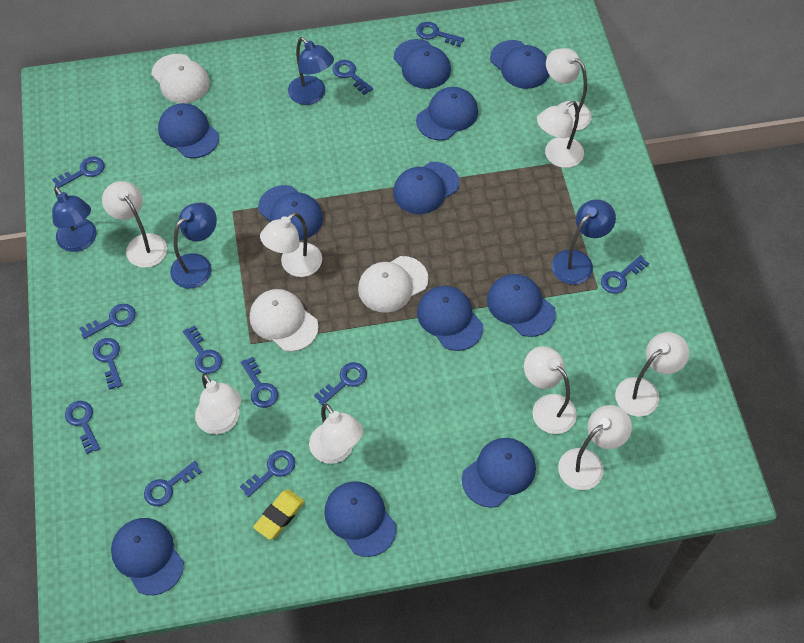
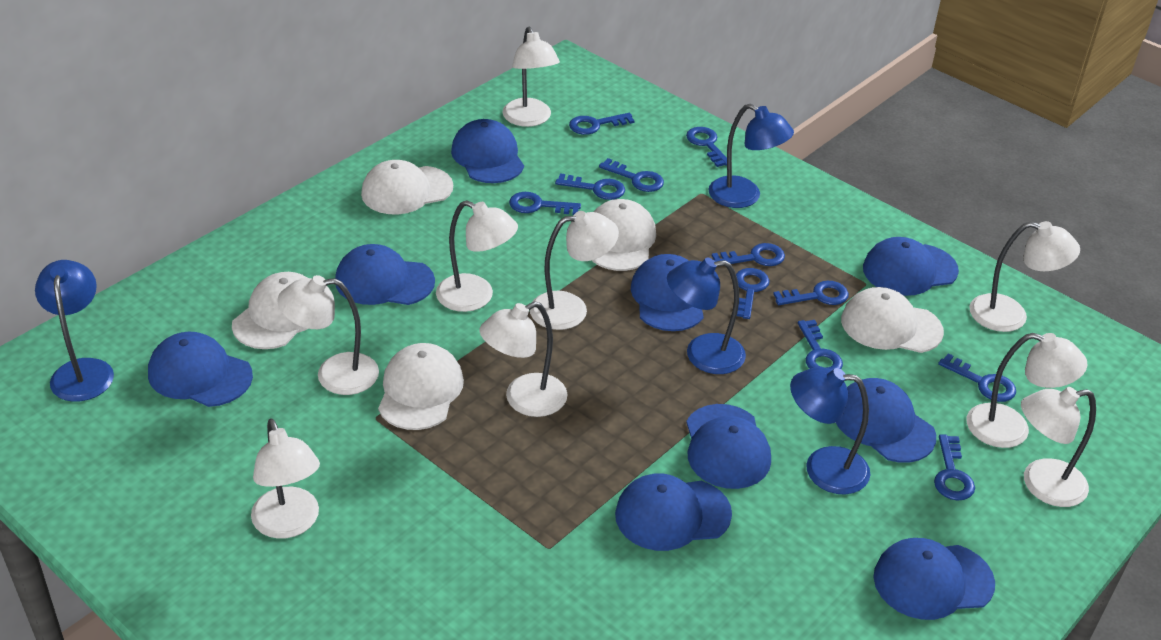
blue cap: 11 -> 9
blue key: 12 -> 11
white cap: 3 -> 5
yellow eraser: 1 -> 0

